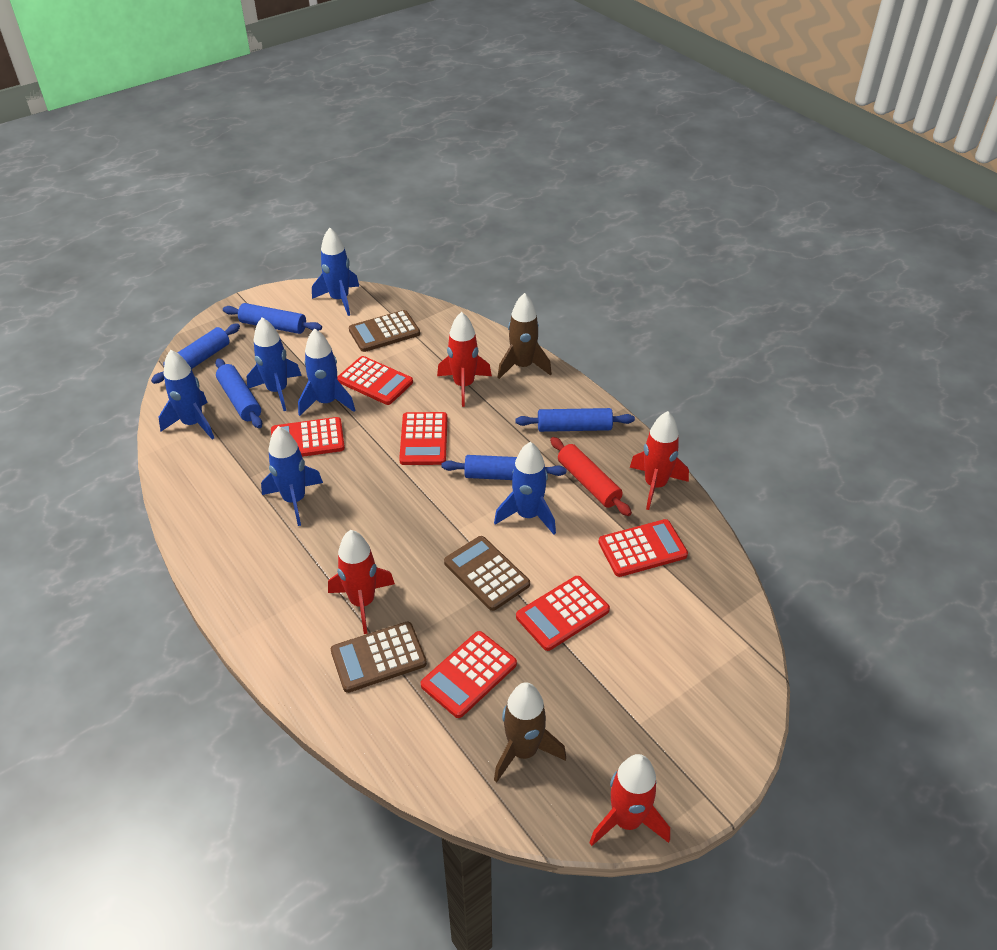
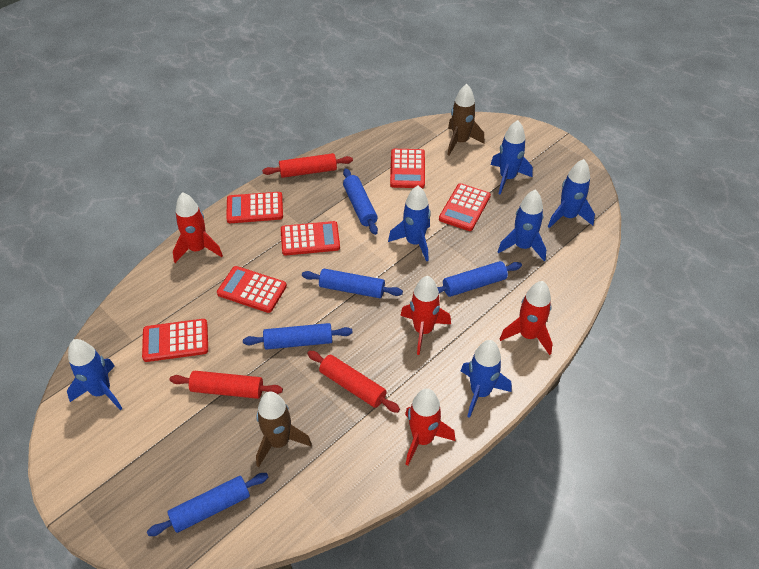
brown calculator: 3 -> 0
red rolling pin: 1 -> 3

